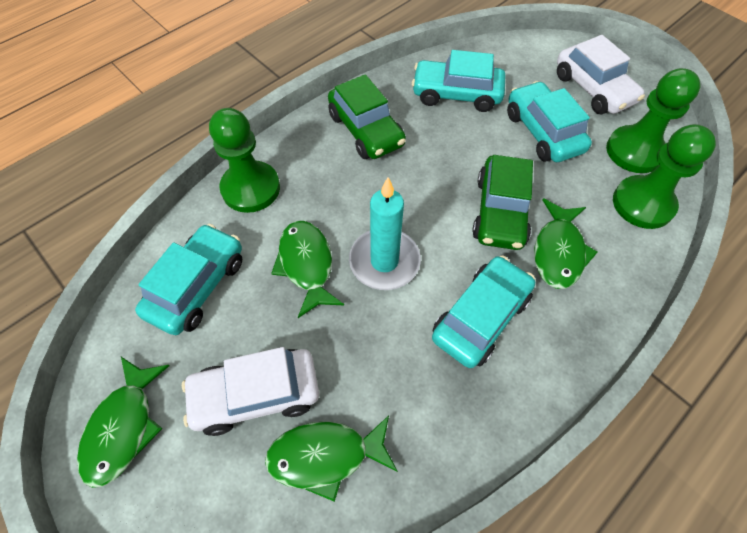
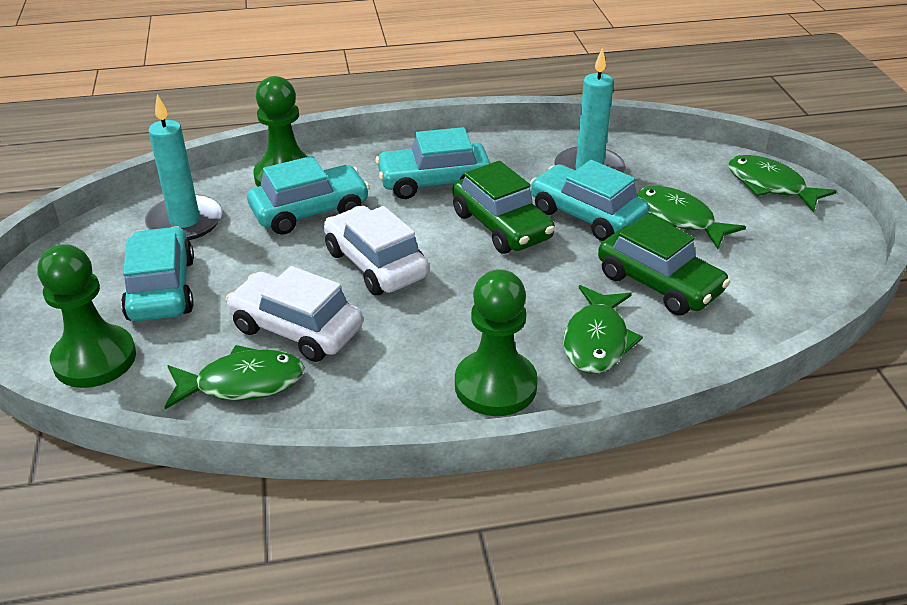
turquoise candle: 1 -> 2

